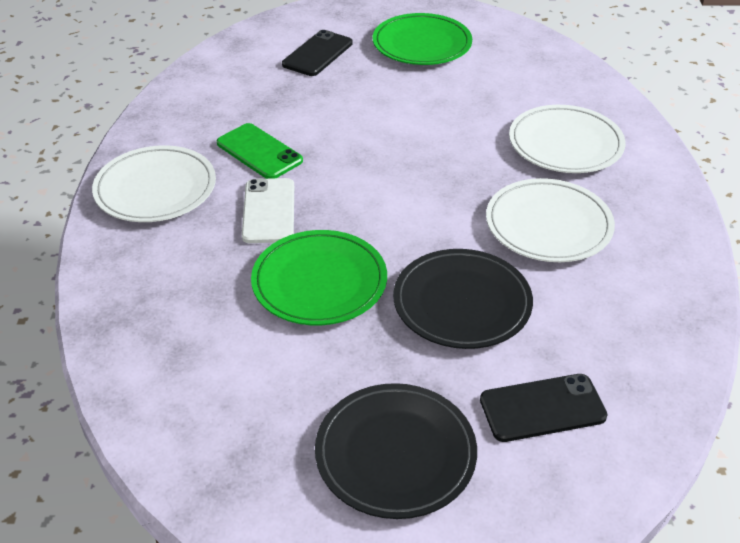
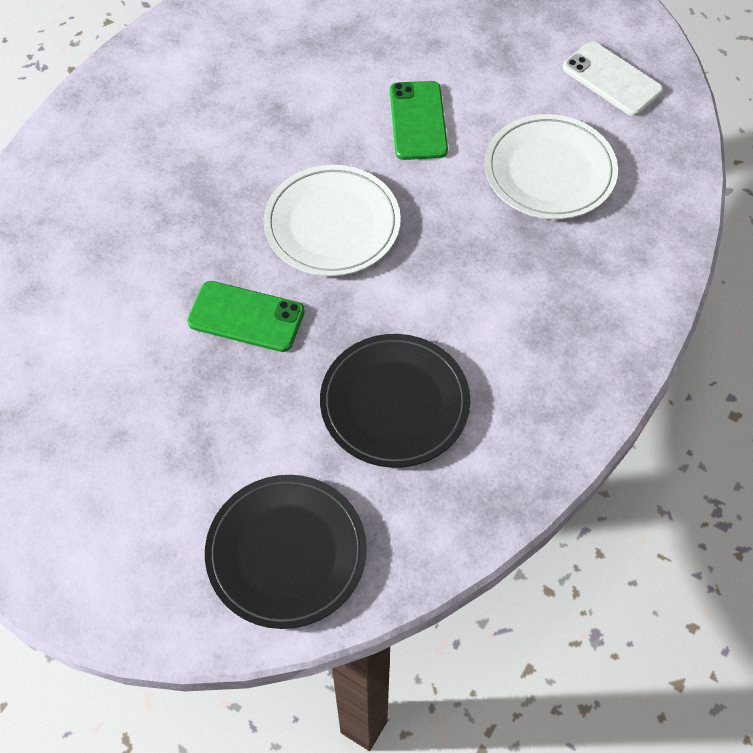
black phone: 2 -> 0
green phone: 1 -> 2
green plate: 2 -> 0
white plate: 3 -> 2

